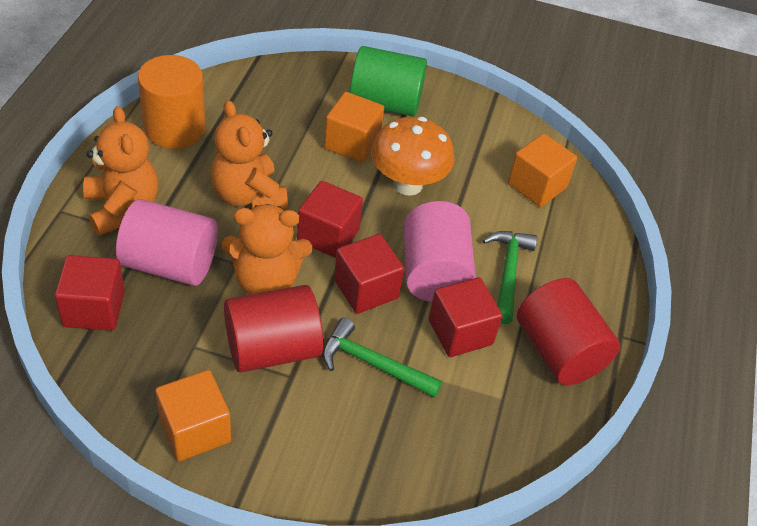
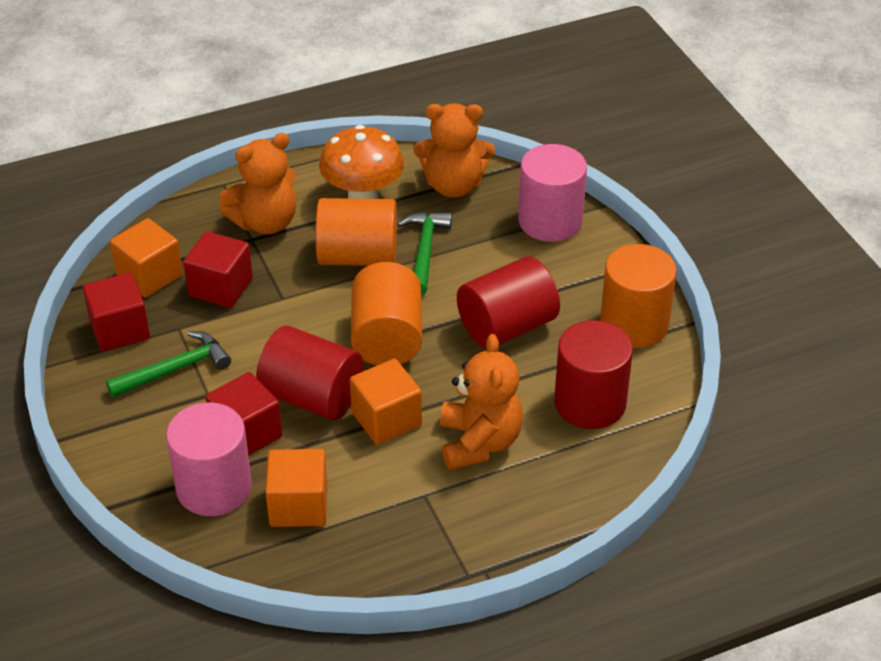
green cylinder: 1 -> 0
orange cylinder: 1 -> 3
red cube: 4 -> 3
red cylinder: 2 -> 3

